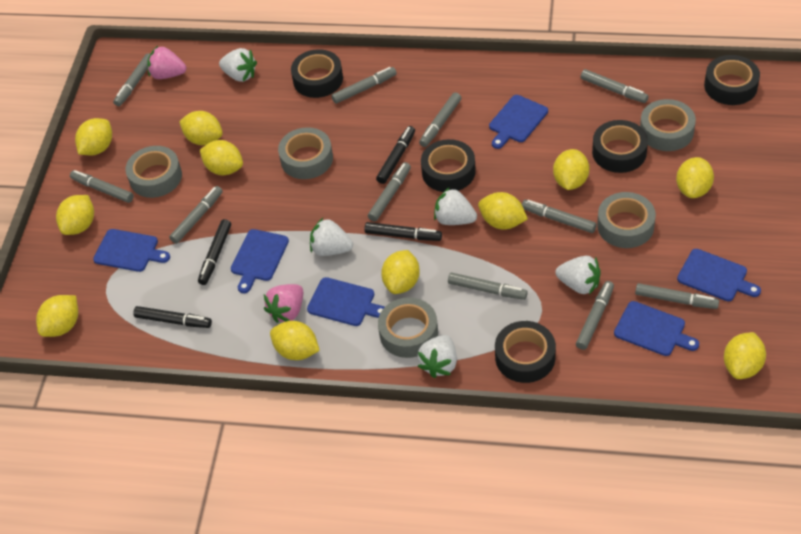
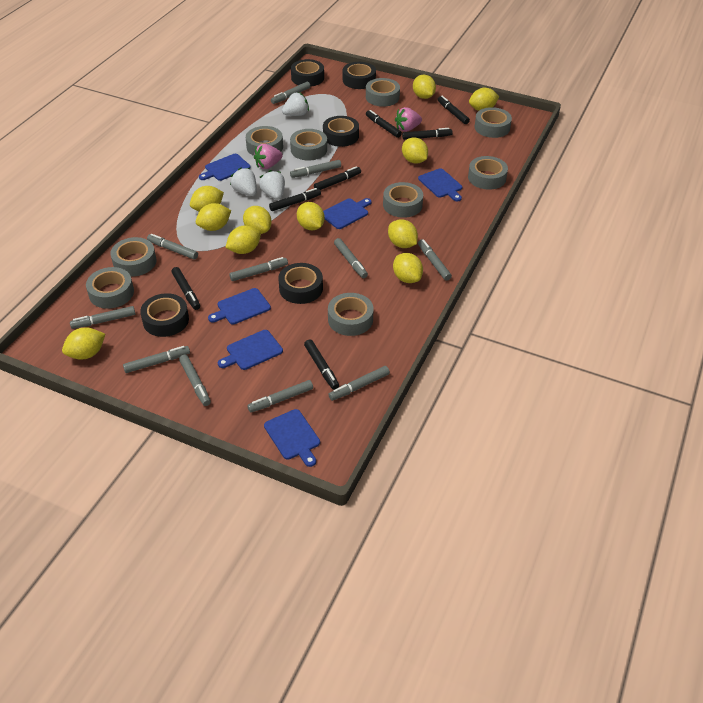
black marker: 4 -> 7
grey tape: 5 -> 9
white strawberry: 5 -> 3

